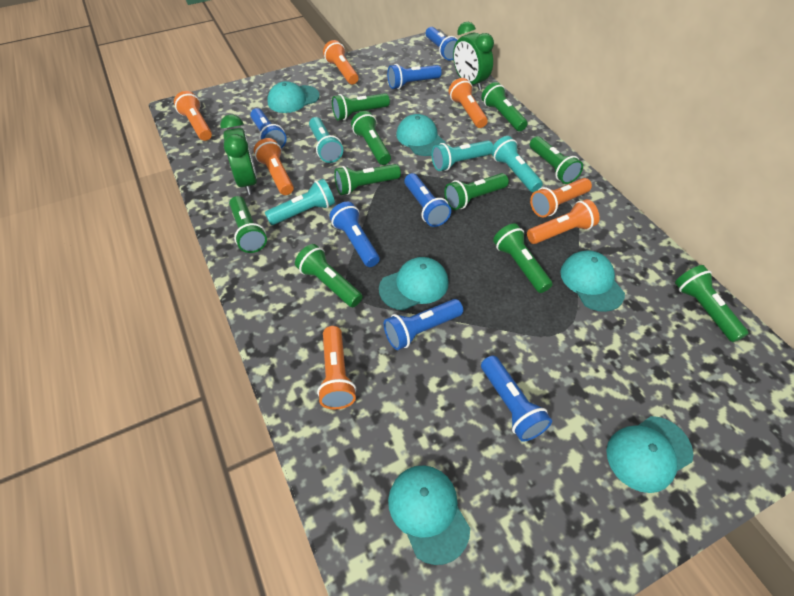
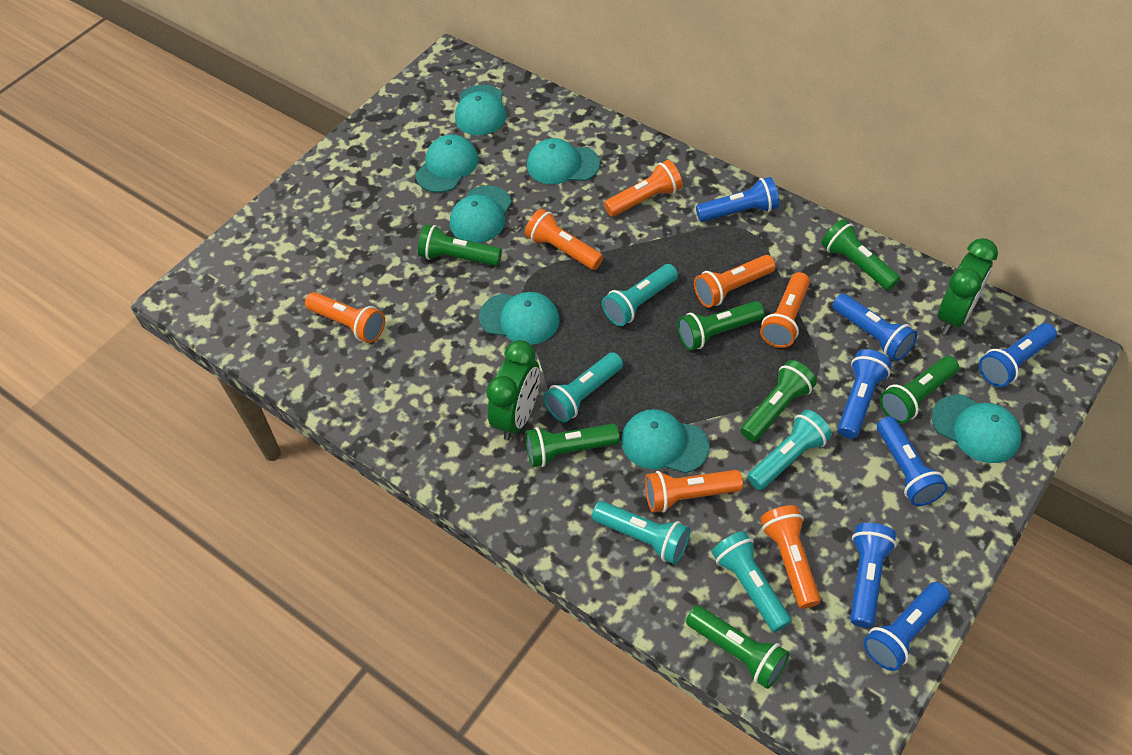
green flashlight: 10 -> 7
turquoise cap: 6 -> 7
turquoise flashlight: 4 -> 5

